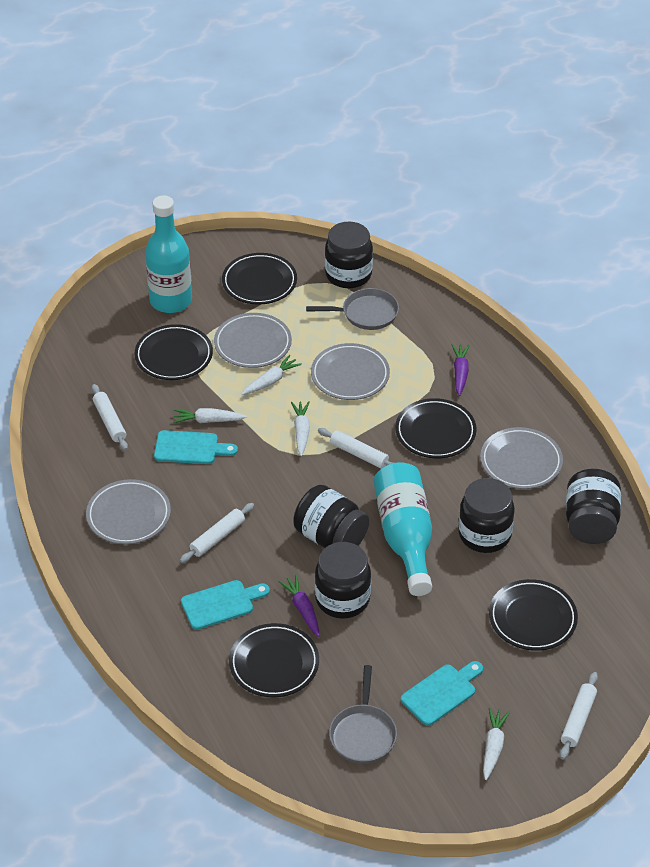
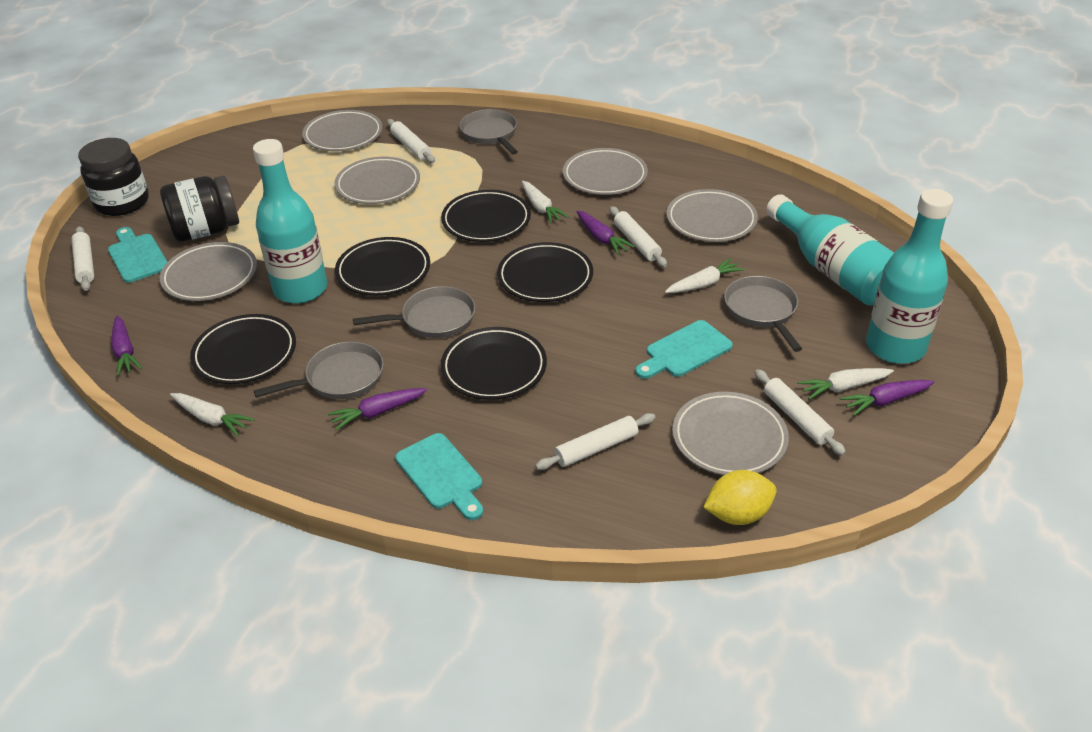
black jar: 5 -> 2
grey pan: 2 -> 4
grey plate: 4 -> 6
purple carrot: 2 -> 4
turquoise bottle: 2 -> 3
white rolling pin: 4 -> 5
yellow lemon: 0 -> 1

